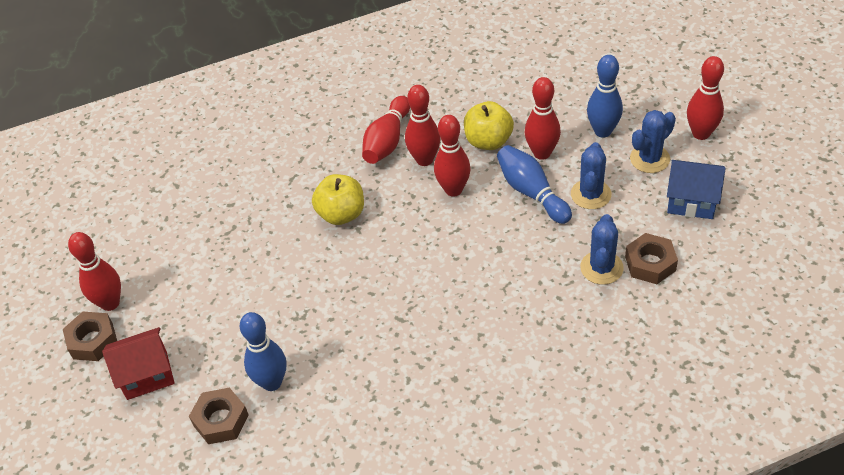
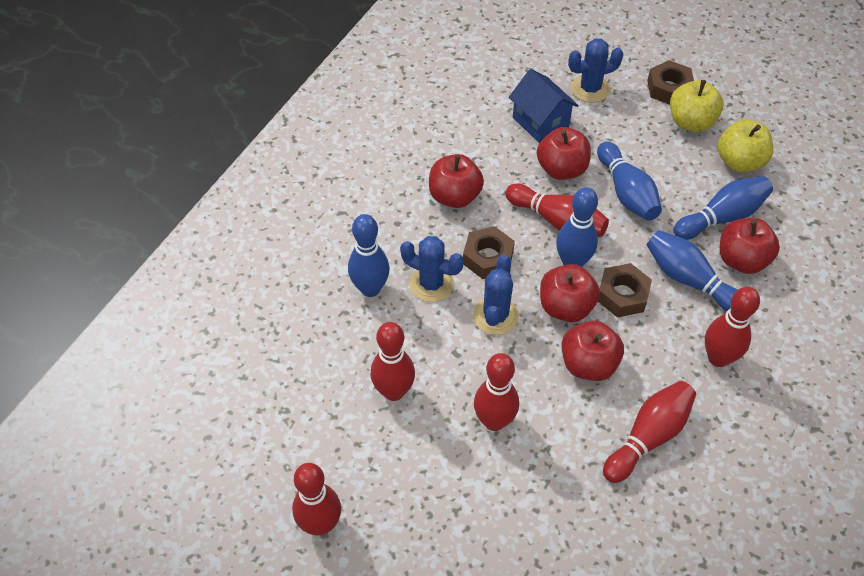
blue bowling pin: 3 -> 5
red apple: 0 -> 5
red house: 1 -> 0

